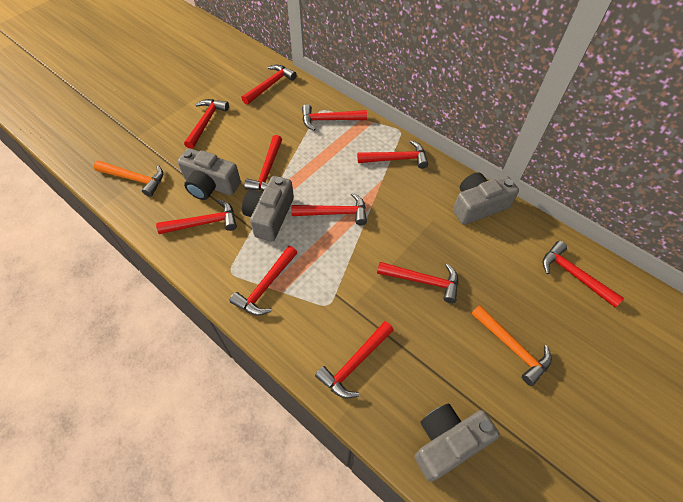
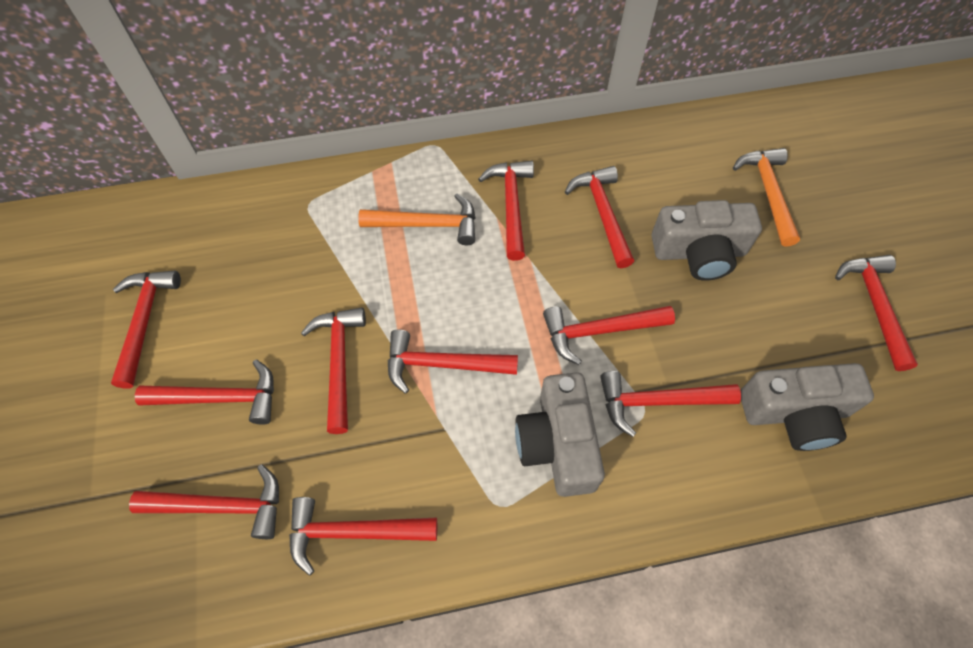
grey camera: 4 -> 3

